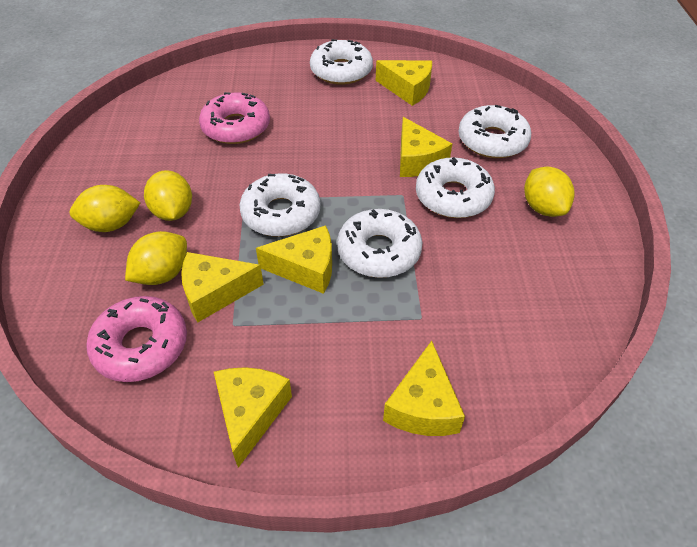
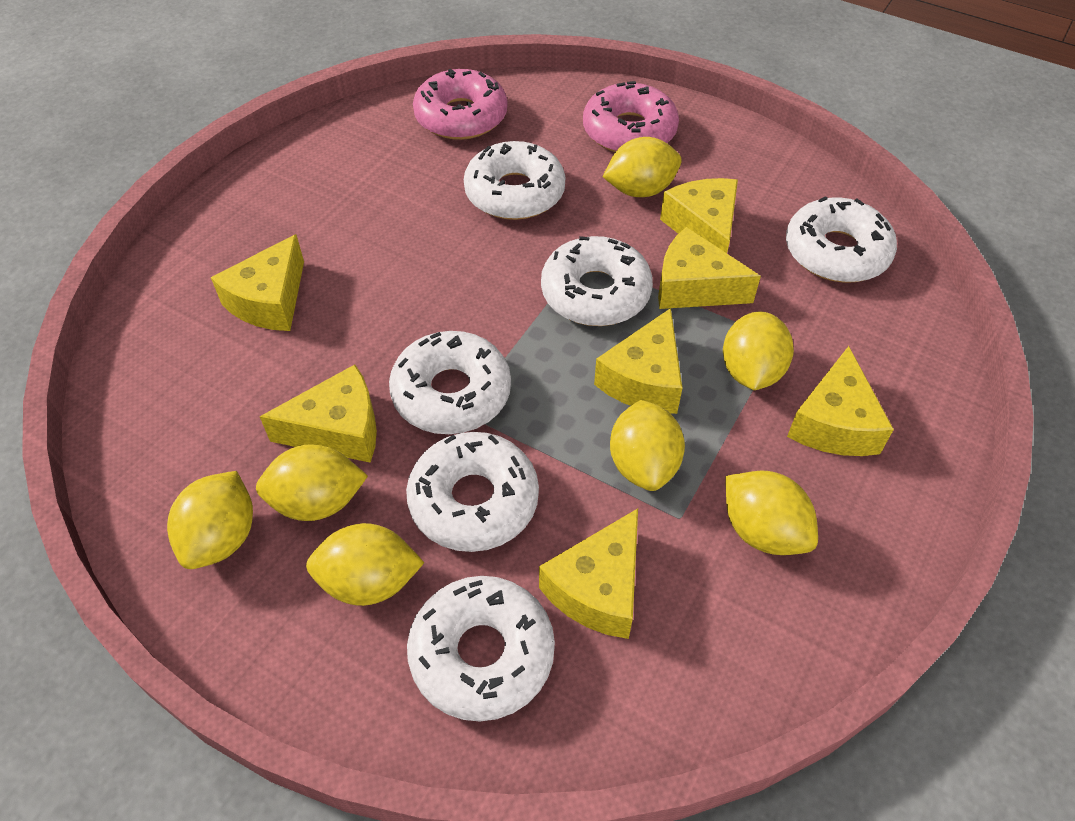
white donut: 5 -> 6
yellow cheese: 6 -> 7
yellow lemon: 4 -> 7

